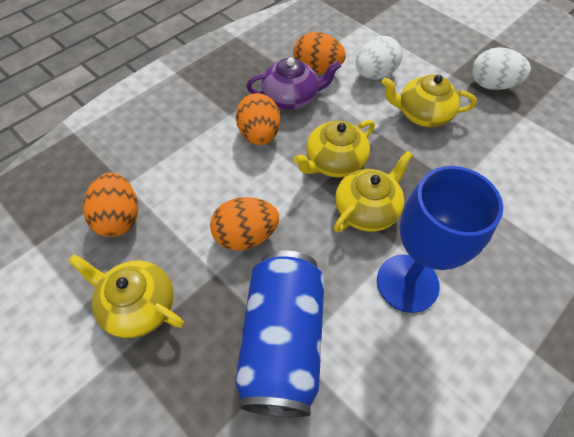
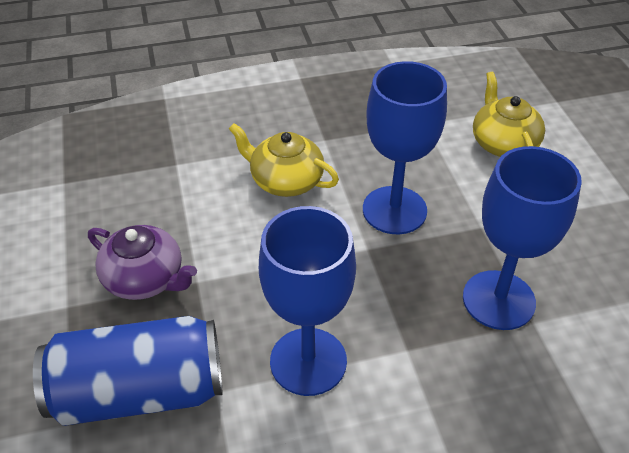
blue goblet: 1 -> 3
orange egg: 4 -> 0
white egg: 2 -> 0
yellow teapot: 4 -> 2

